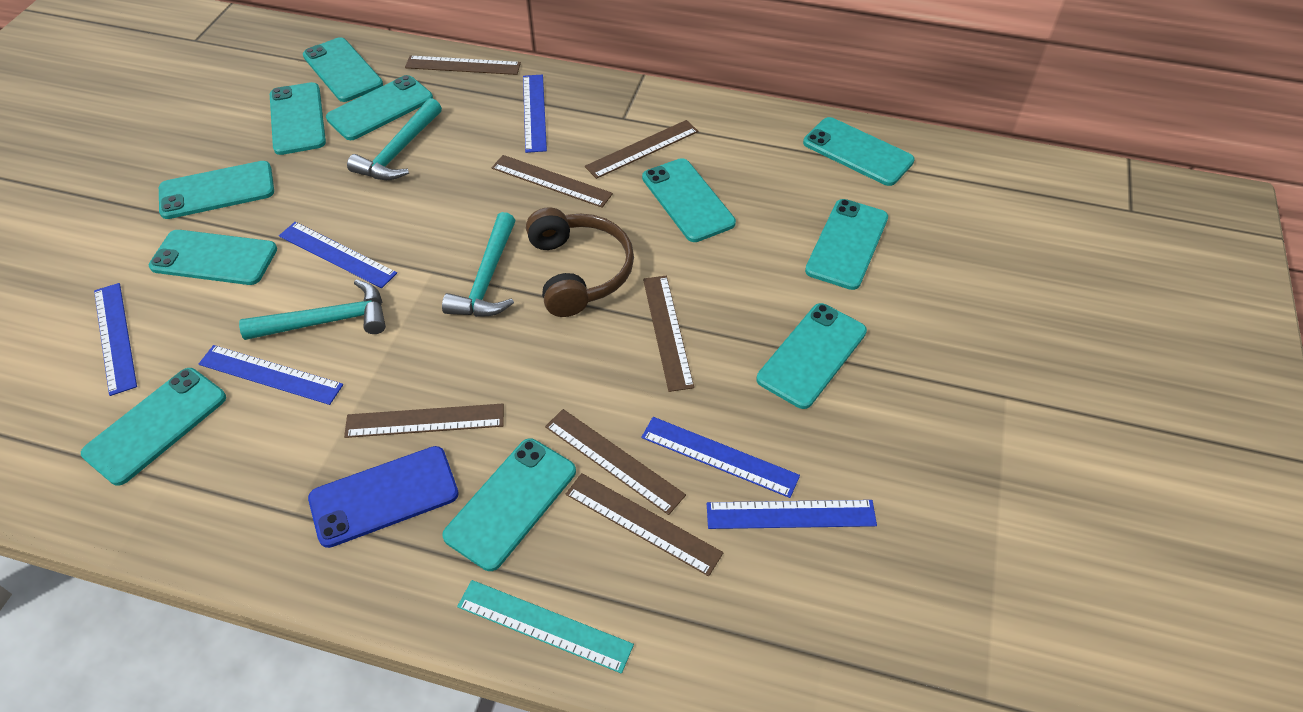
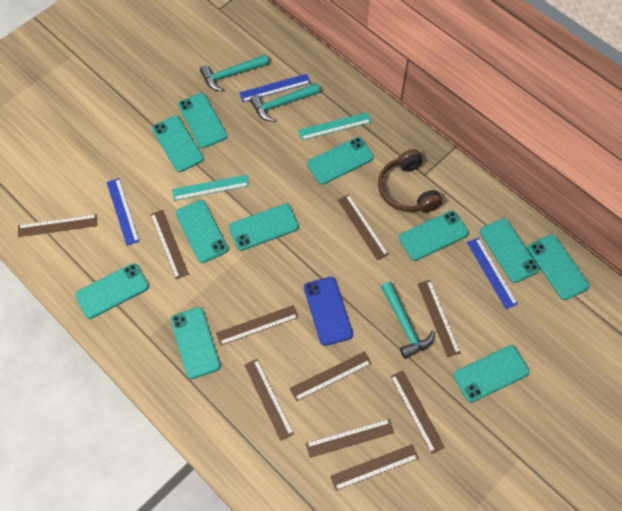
blue ruler: 6 -> 3
brown ruler: 7 -> 10
turquoise ruler: 1 -> 2

